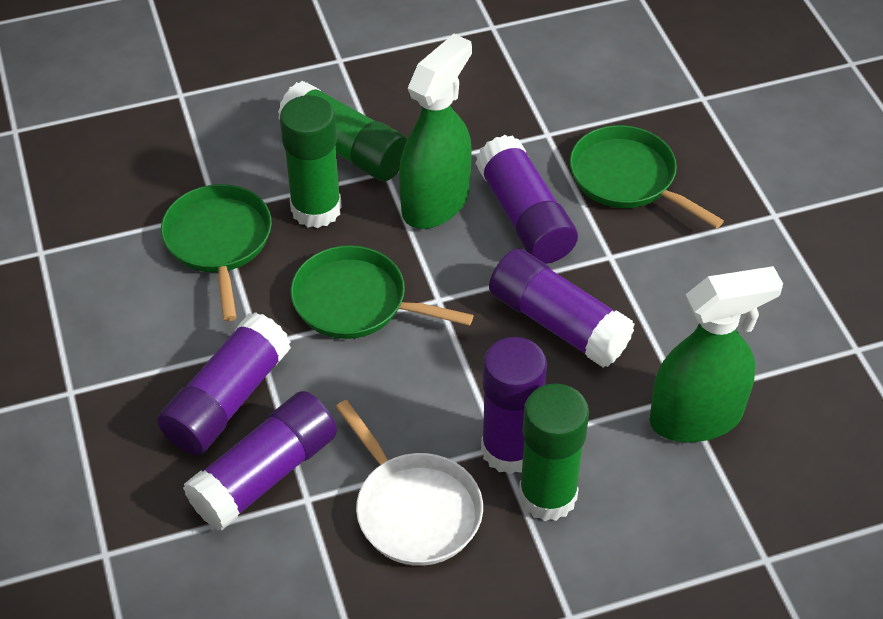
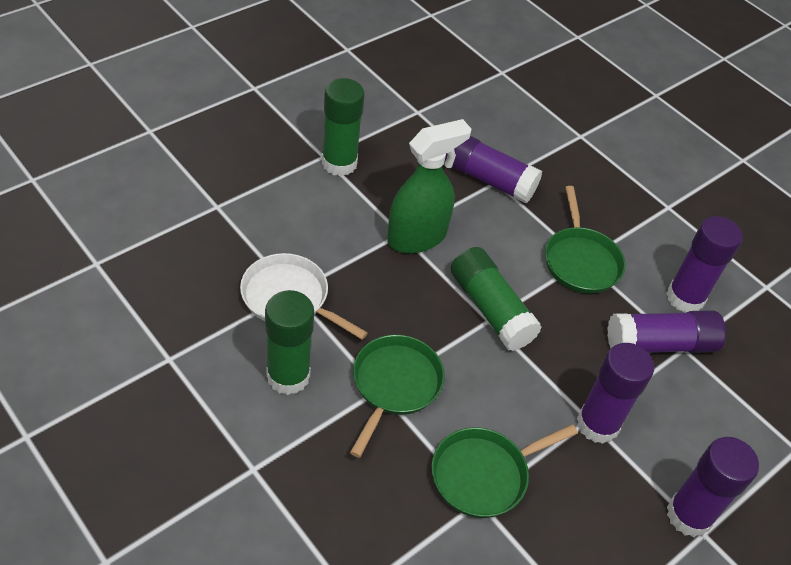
green spray bottle: 2 -> 1

